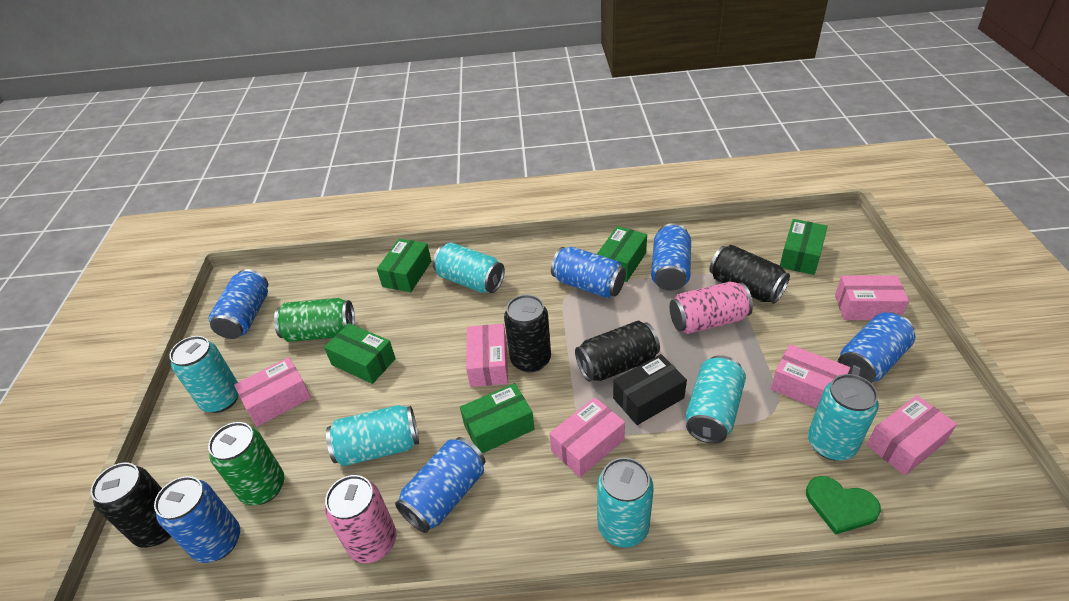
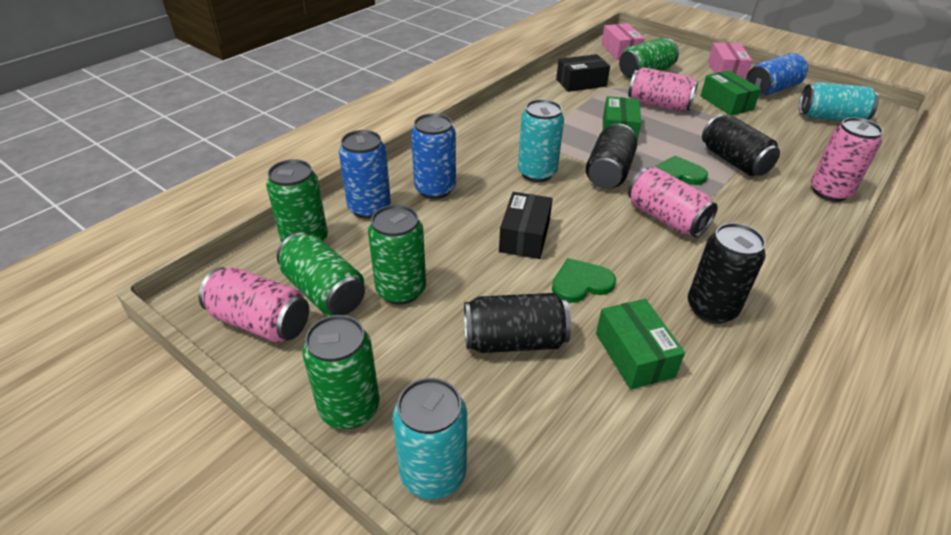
black box: 1 -> 2
blue can: 6 -> 3
green box: 5 -> 3
green can: 2 -> 5
green heart: 1 -> 2
pink box: 6 -> 2
pink can: 2 -> 4
turquoise can: 6 -> 3

